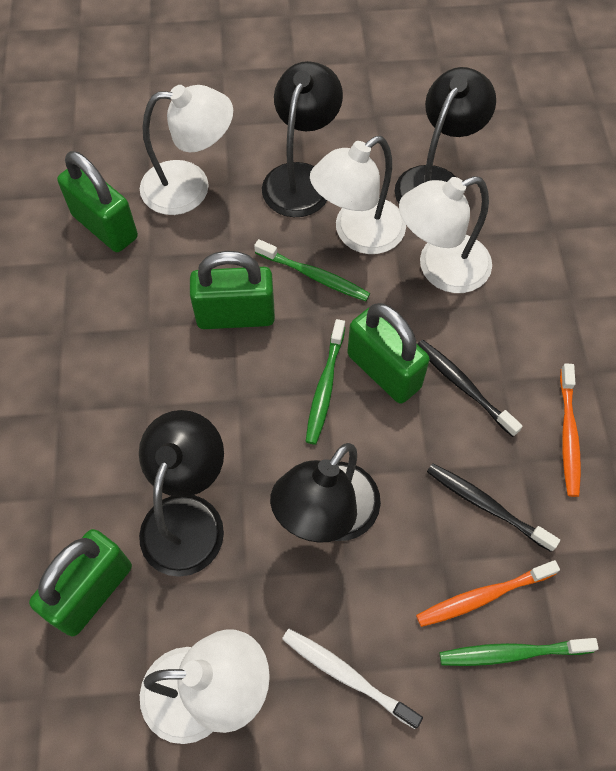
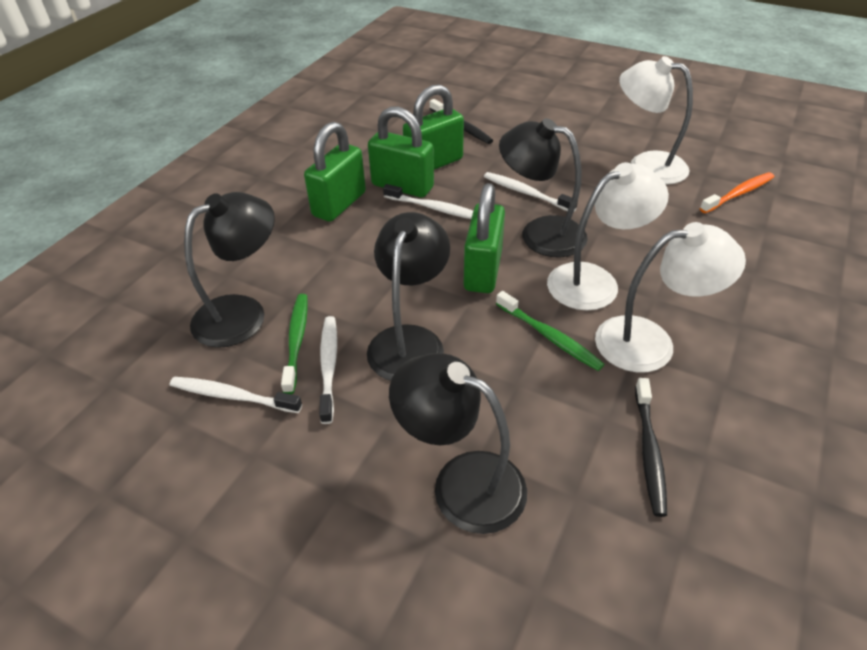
green toothbrush: 3 -> 2
orange toothbrush: 2 -> 1
white lamp: 4 -> 3
white toothbrush: 1 -> 4

